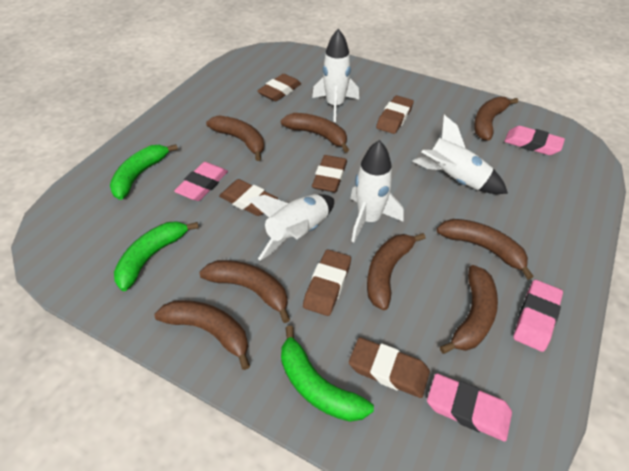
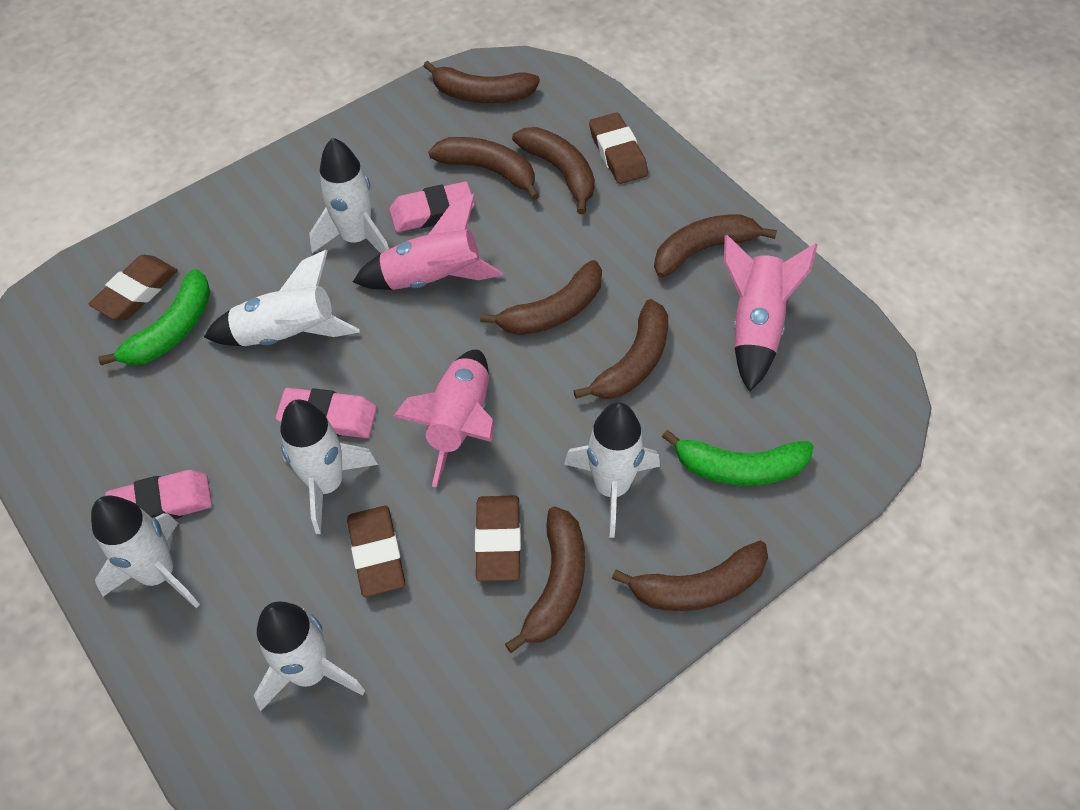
brown eraser: 6 -> 4
green banana: 3 -> 2
pink eraser: 4 -> 3
pink rocket: 0 -> 3
white rocket: 4 -> 6

